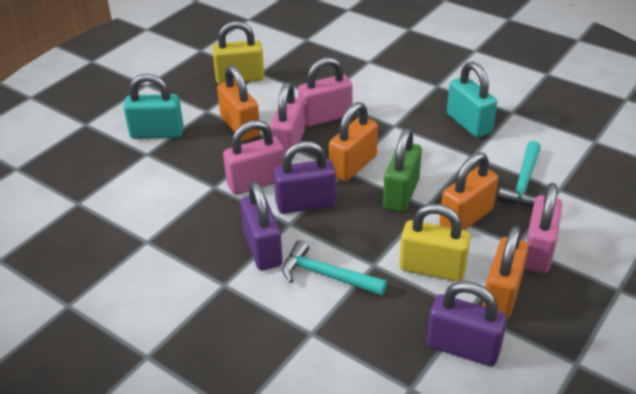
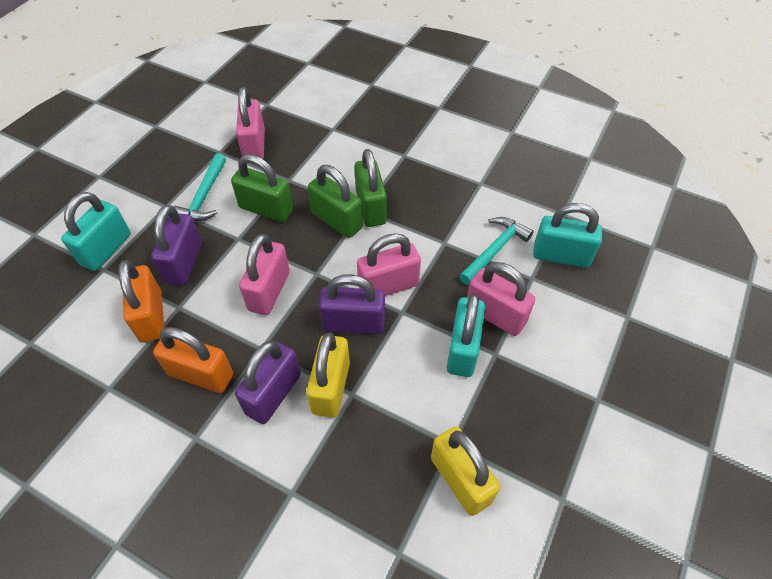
green padlock: 1 -> 3
orange padlock: 4 -> 2
turquoise padlock: 2 -> 3

